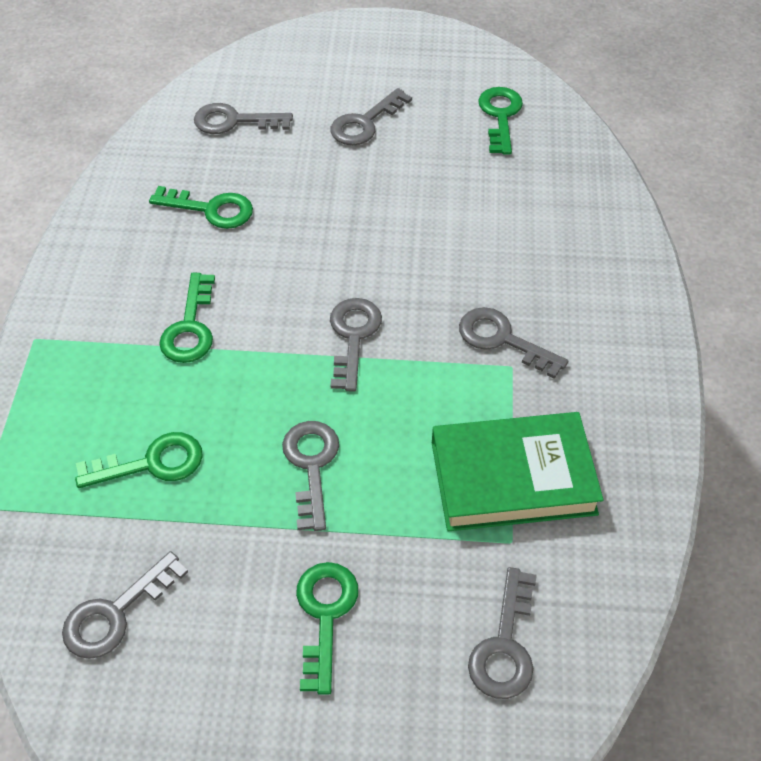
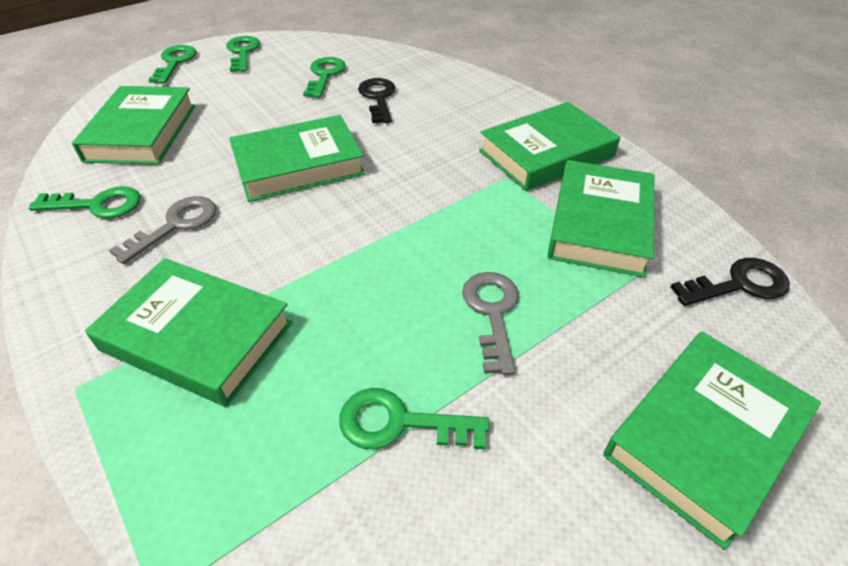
black key: 0 -> 2
green book: 1 -> 6
grey key: 7 -> 2

